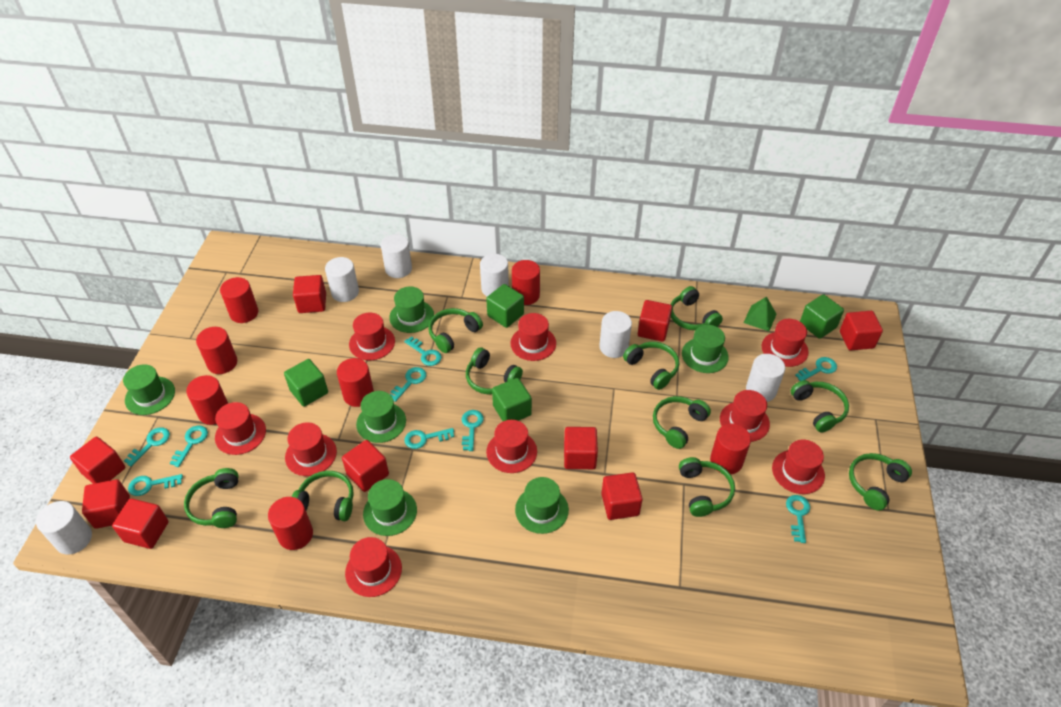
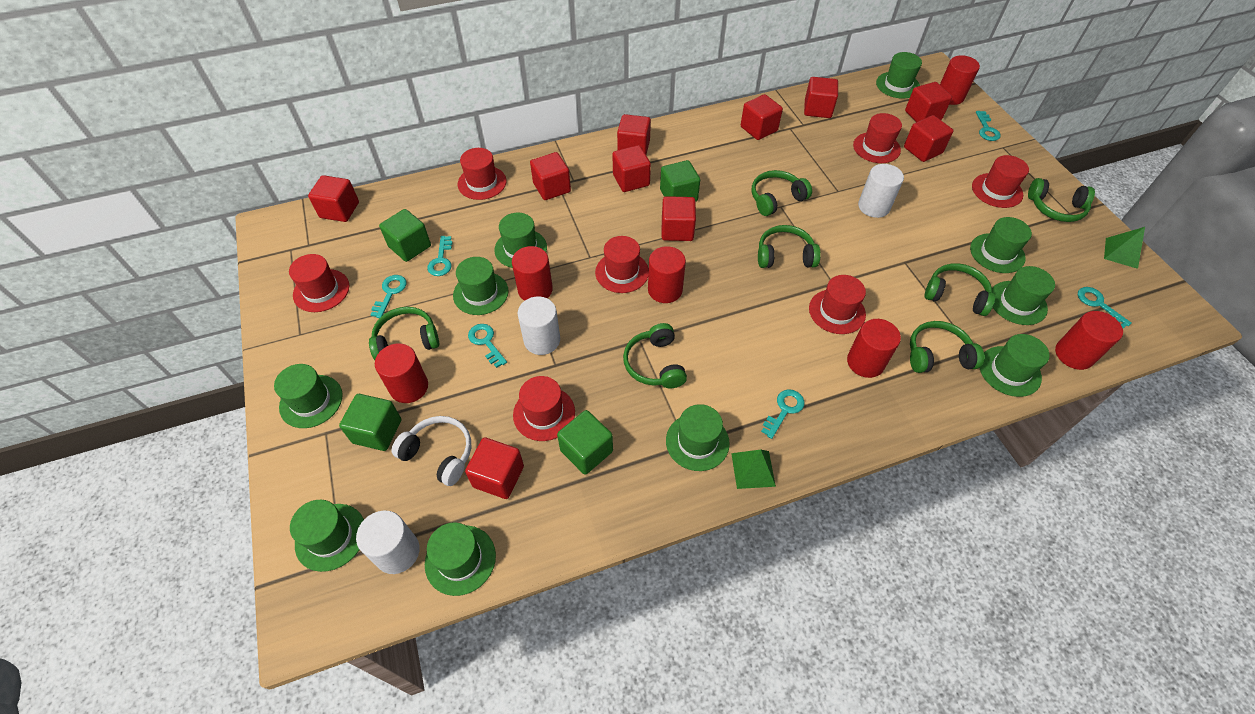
green hat: 6 -> 10
green headphones: 10 -> 7
green pyramid: 1 -> 2
red cube: 9 -> 10
red cylinder: 7 -> 6
red hat: 9 -> 7
turquoise key: 9 -> 6
white cylinder: 6 -> 3
white headphones: 0 -> 1

